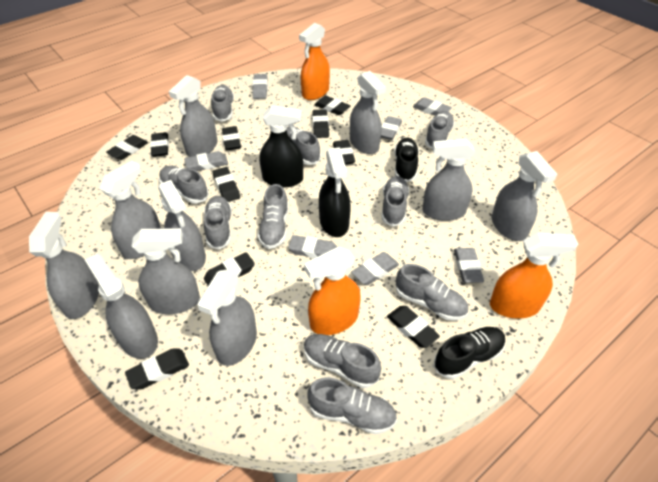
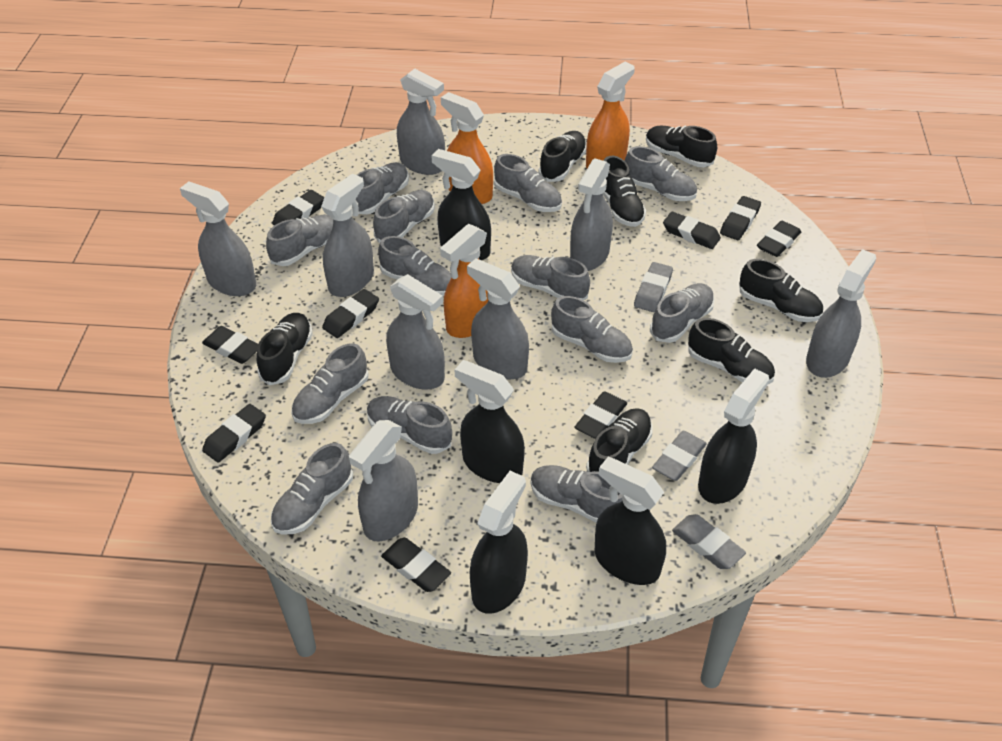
black eraser: 10 -> 9
black shoe: 2 -> 7
black spray bottle: 2 -> 5
grey eraser: 7 -> 3
grey shoe: 10 -> 13
grey spray bottle: 10 -> 8

